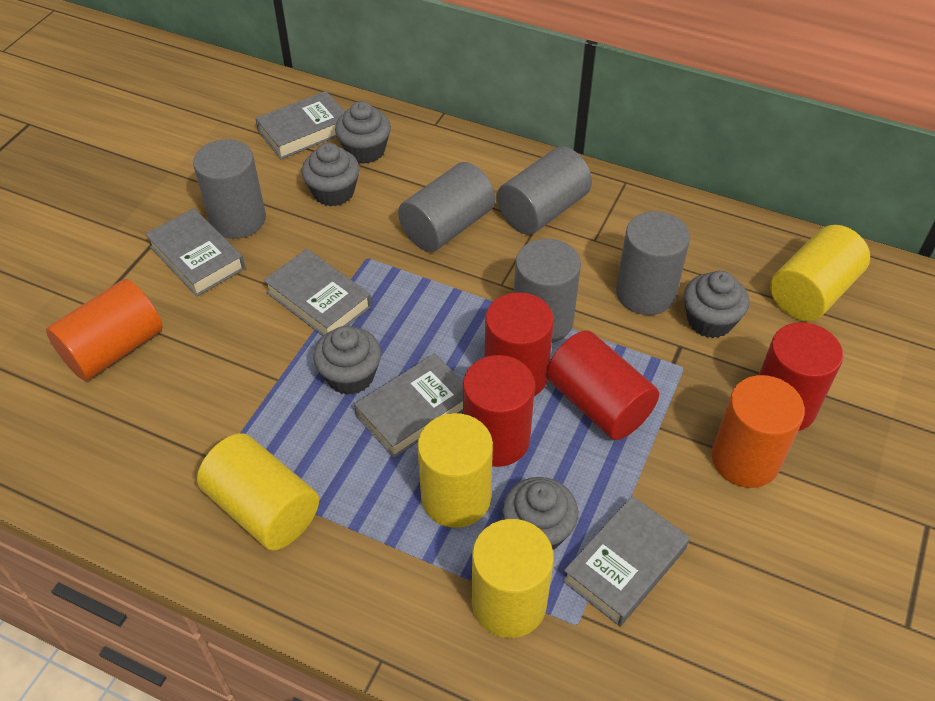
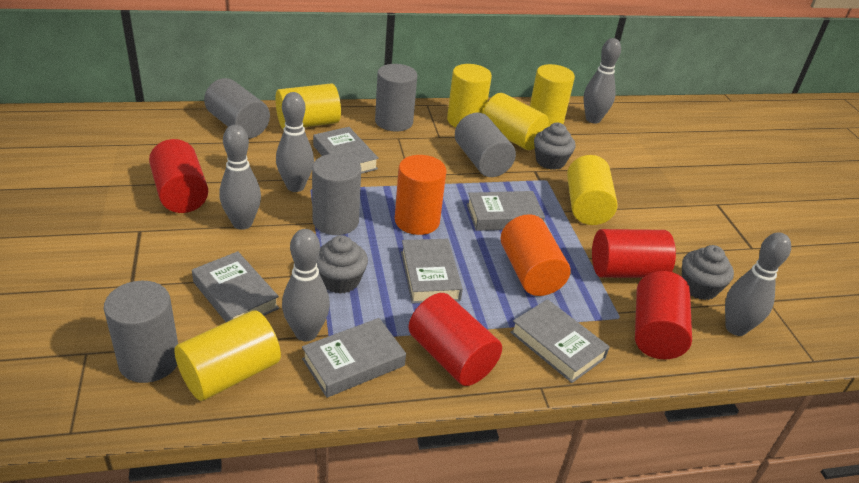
grey book: 5 -> 6
grey bowling pin: 0 -> 5
grey cupcake: 5 -> 3
yellow cylinder: 4 -> 6

